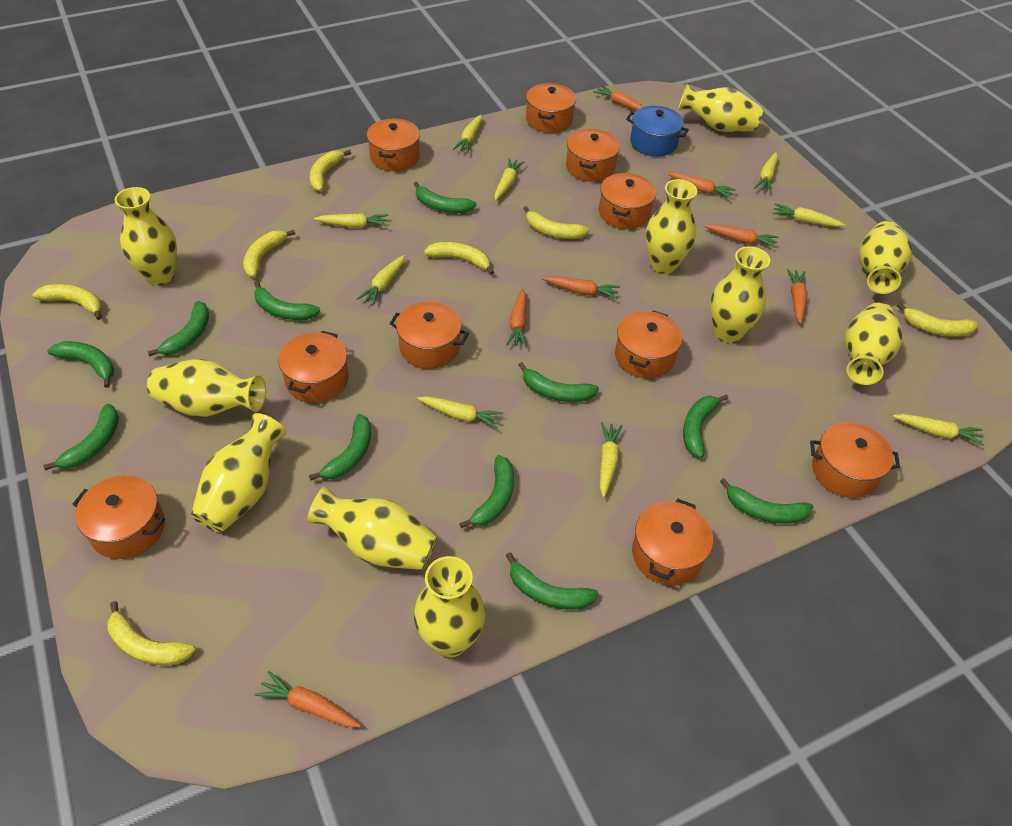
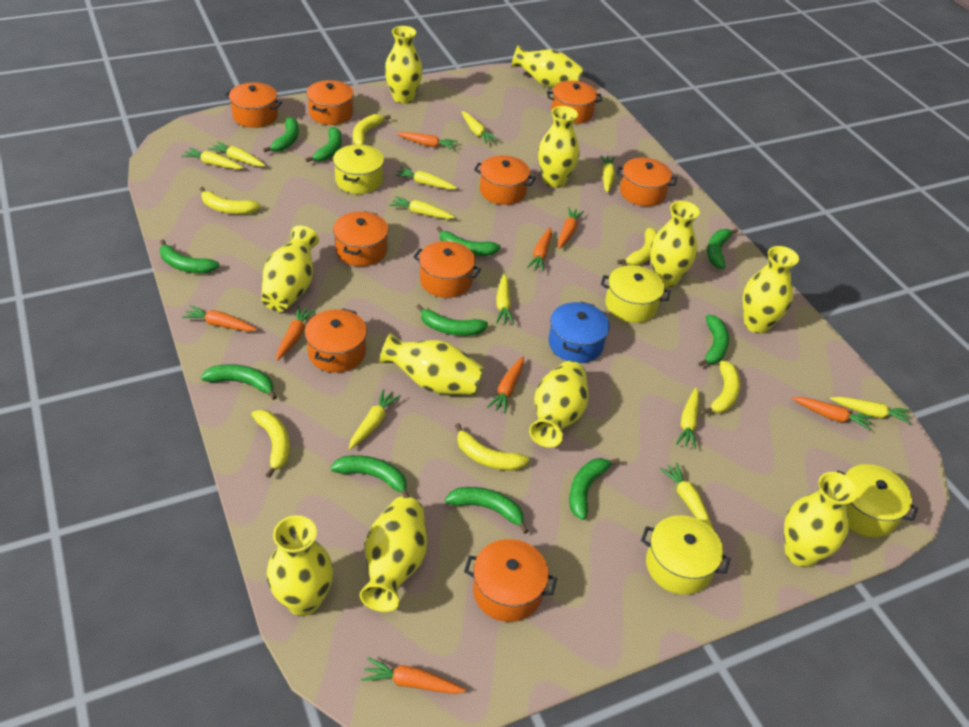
orange carrot: 7 -> 8
orange pot: 10 -> 9
yellow banana: 7 -> 6
yellow carrot: 9 -> 11
yellow pot: 0 -> 4
yellow vase: 10 -> 11

